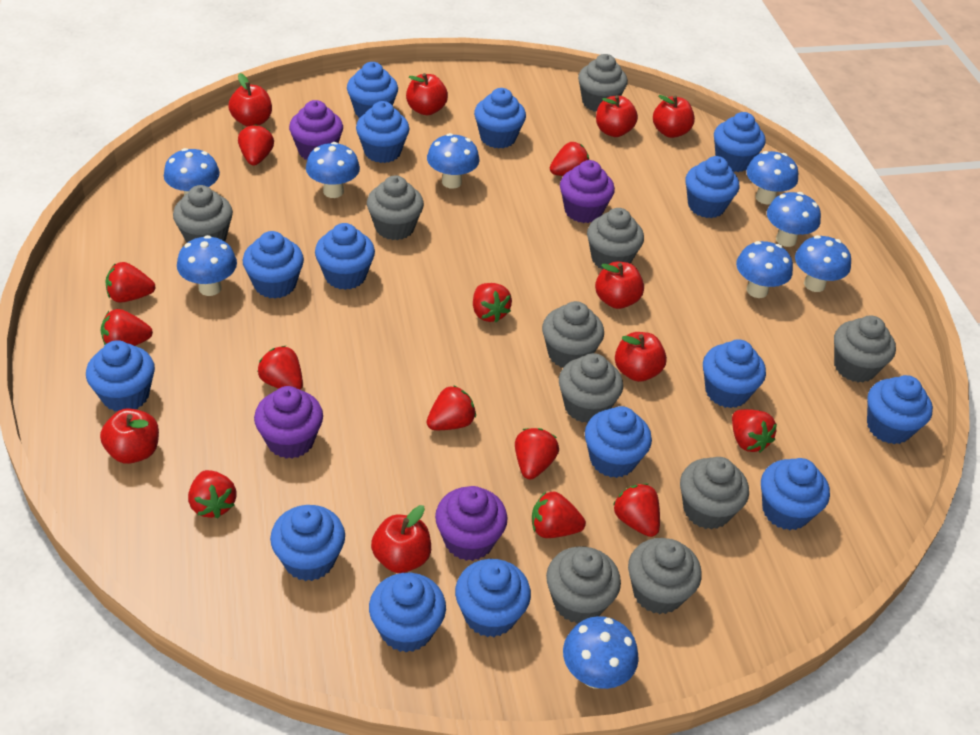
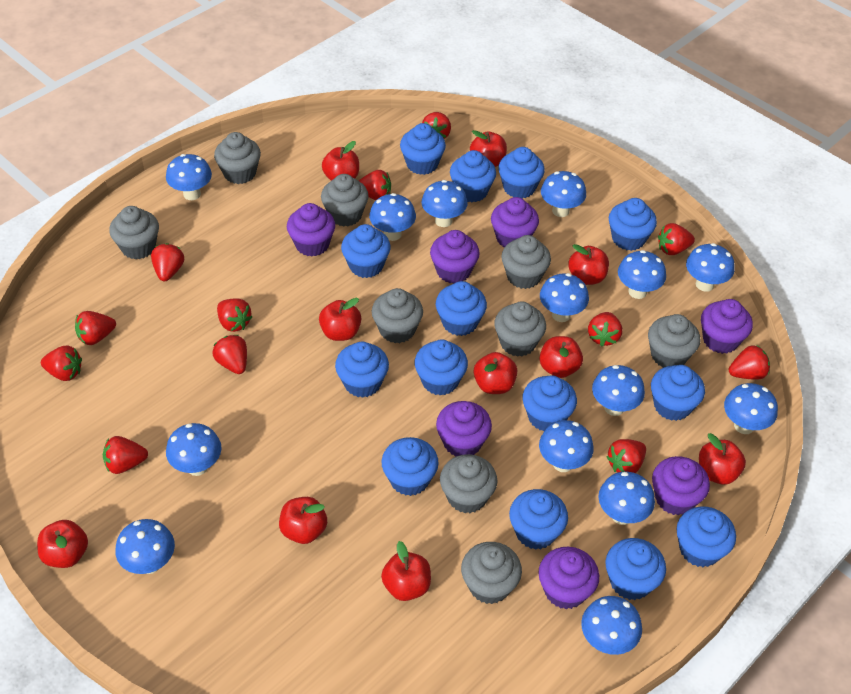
blue cupcake: 15 -> 14
blue mushroom: 9 -> 14
grey cupcake: 10 -> 9
purple cupcake: 4 -> 7
red apple: 8 -> 10

